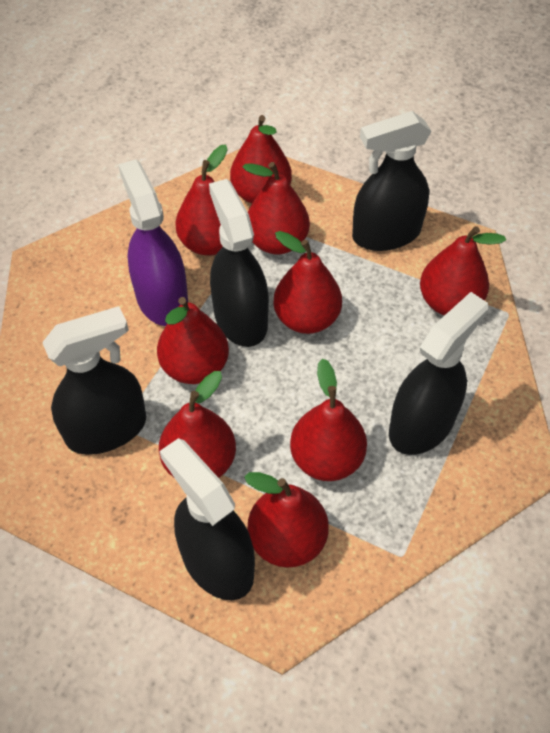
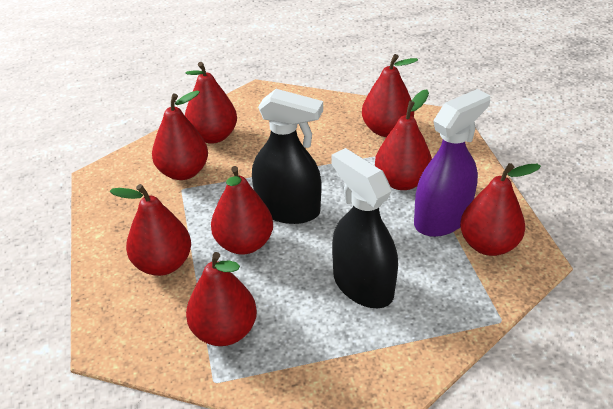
black spray bottle: 5 -> 2
red pear: 9 -> 8

